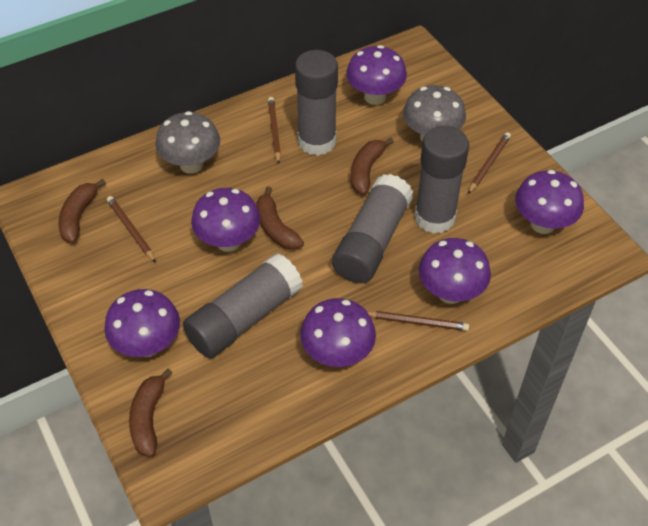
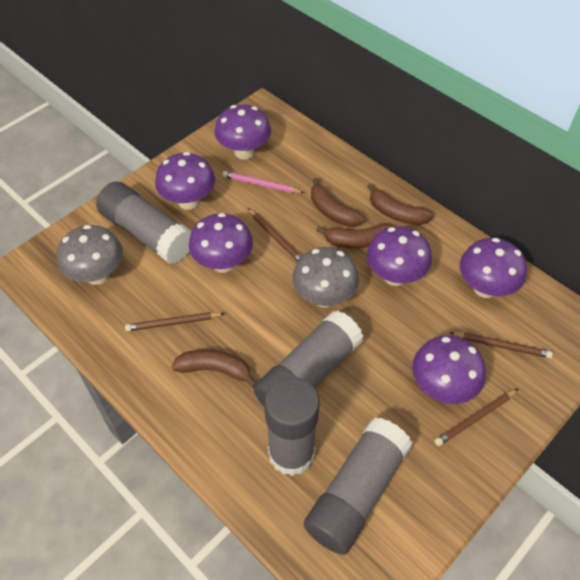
pink pencil: 0 -> 1

